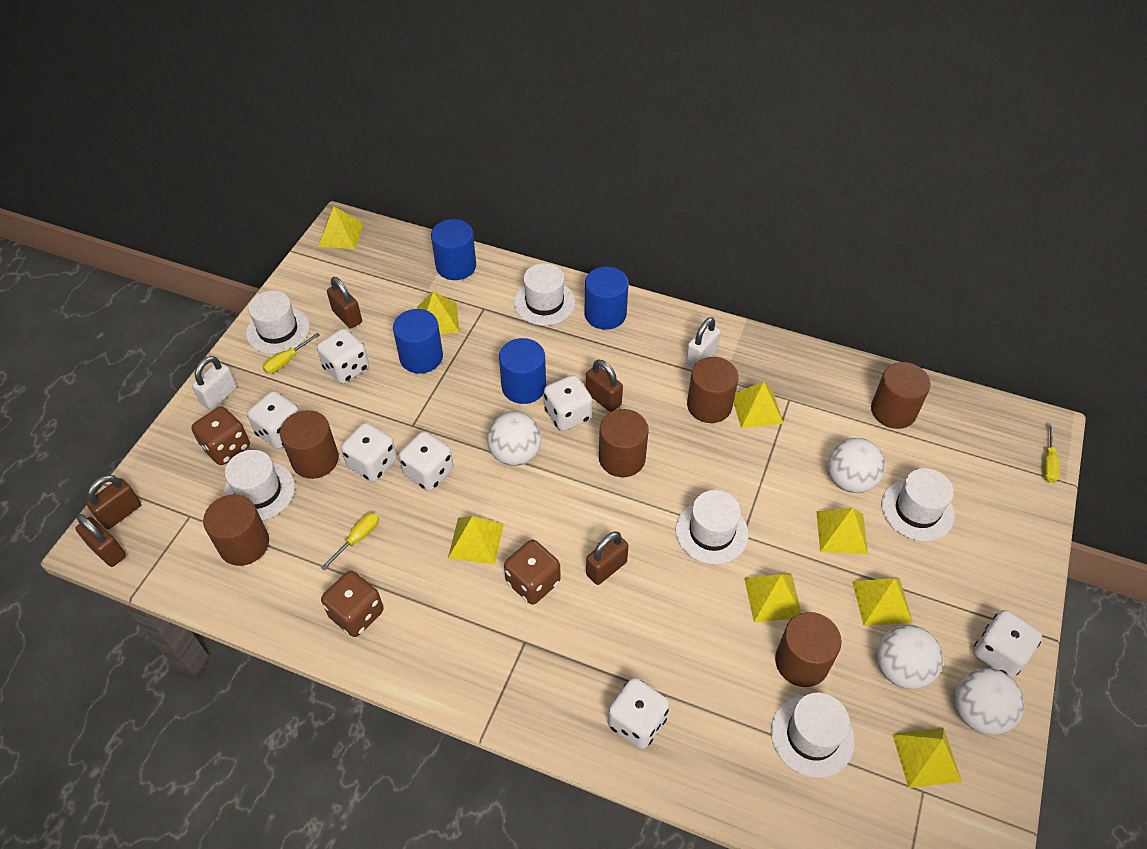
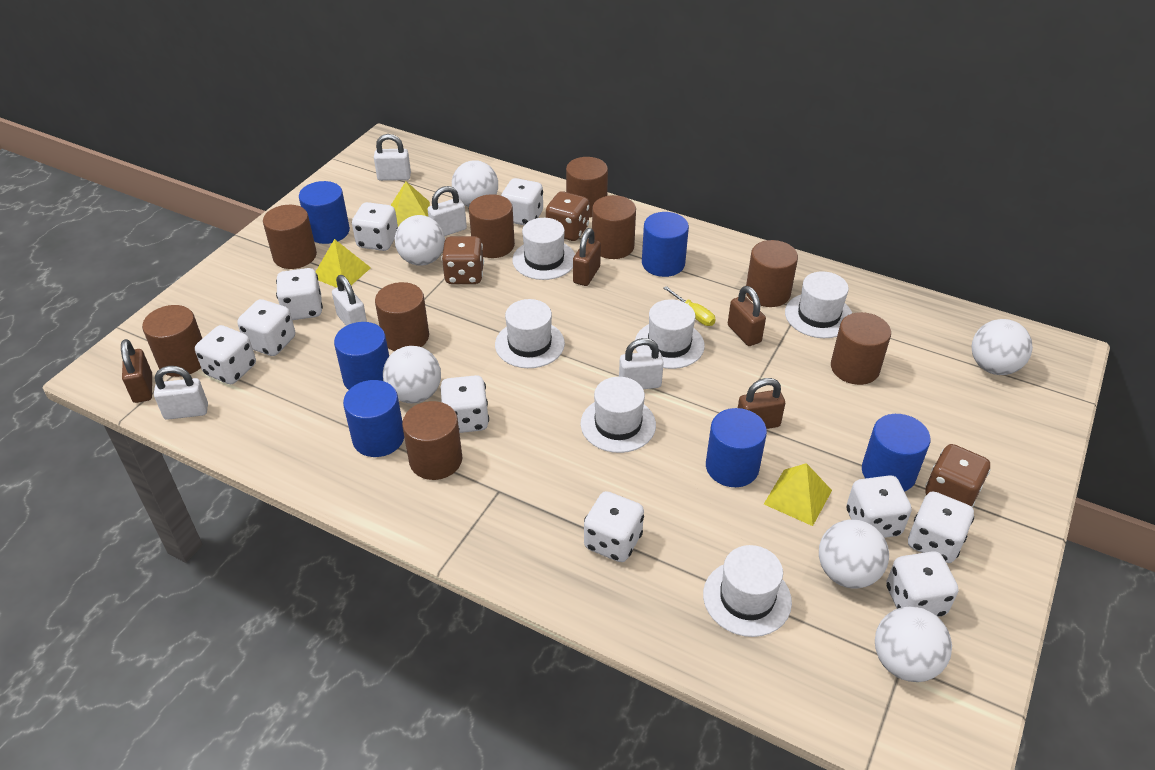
blue cylinder: 4 -> 6
brown cylinder: 6 -> 9
brown padlock: 5 -> 4
white ball: 4 -> 6
white dice: 7 -> 10
white padlock: 2 -> 5
yellow pyramid: 8 -> 3
yellow screwdriver: 3 -> 1

